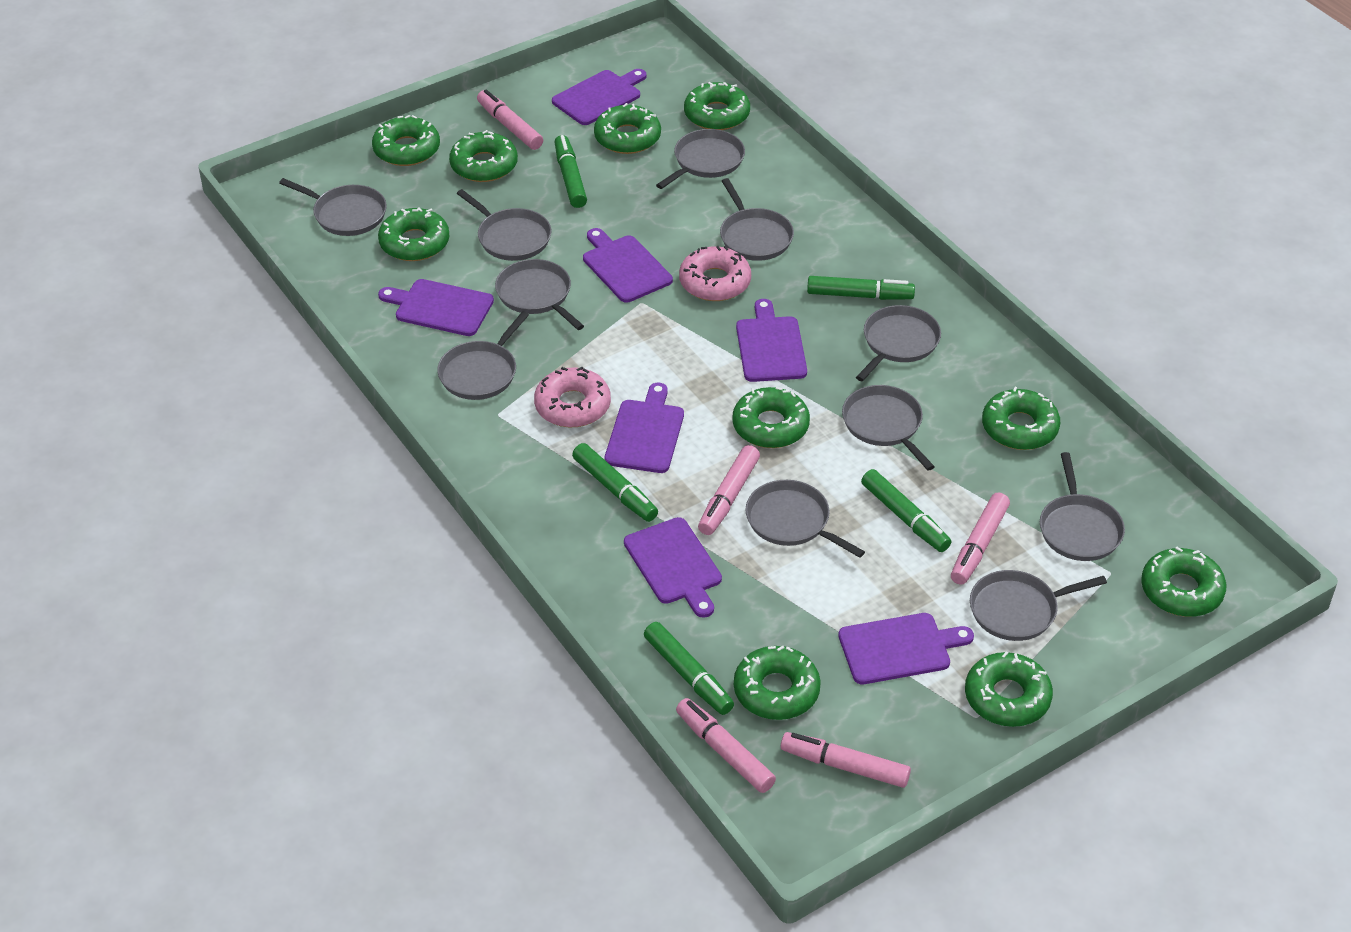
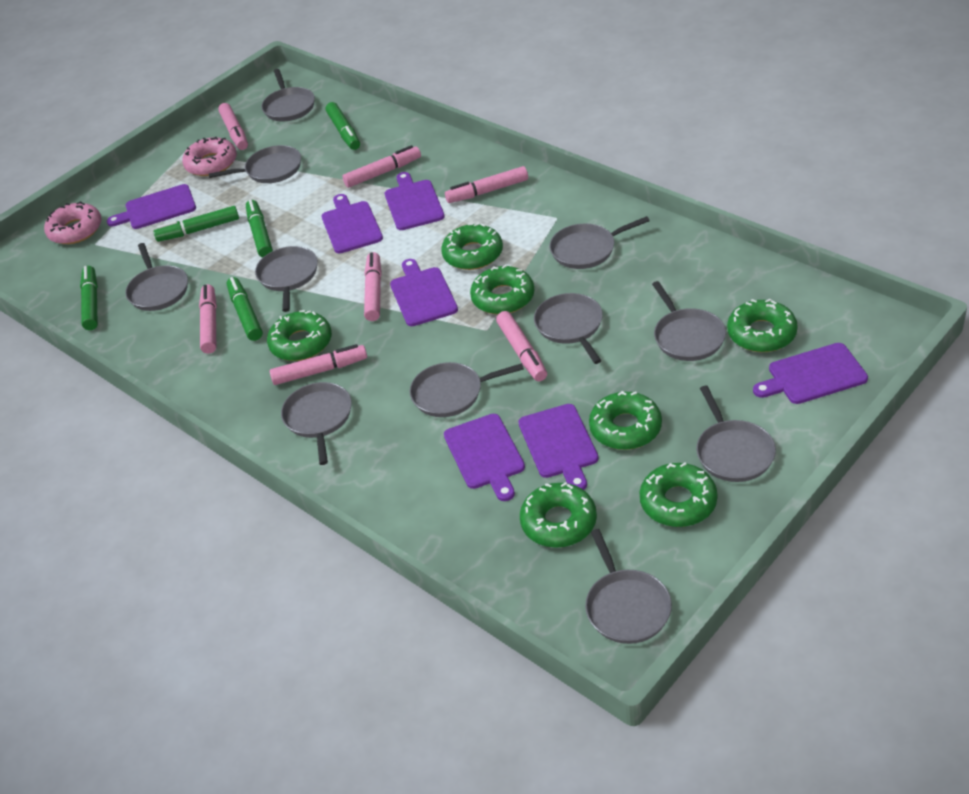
green donut: 10 -> 7
pink marker: 5 -> 7

